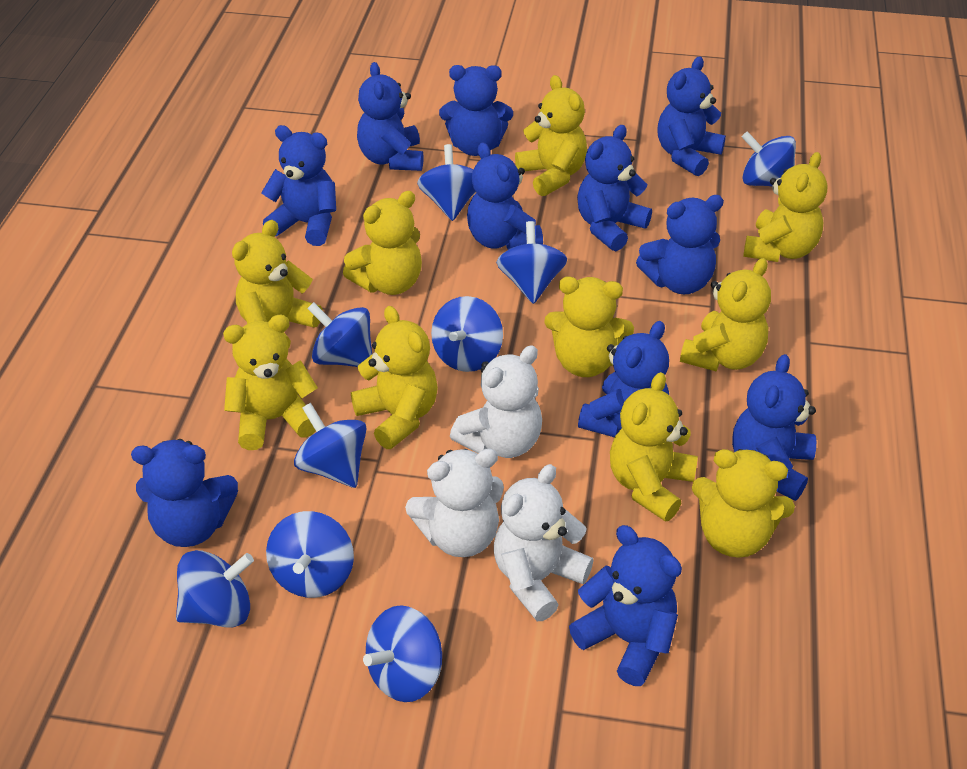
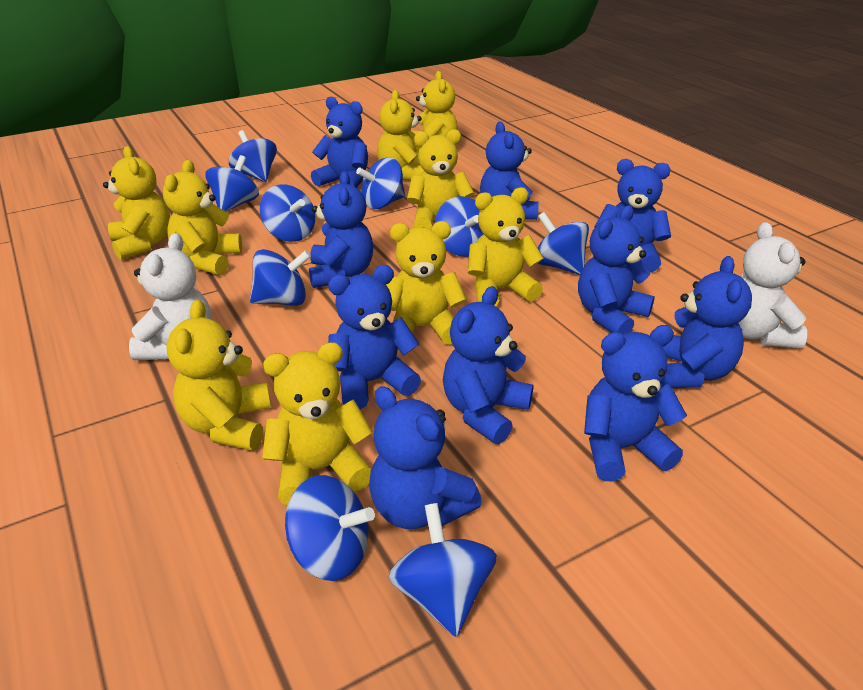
blue teddy bear: 11 -> 10
white teddy bear: 3 -> 2
yellow teddy bear: 10 -> 9

